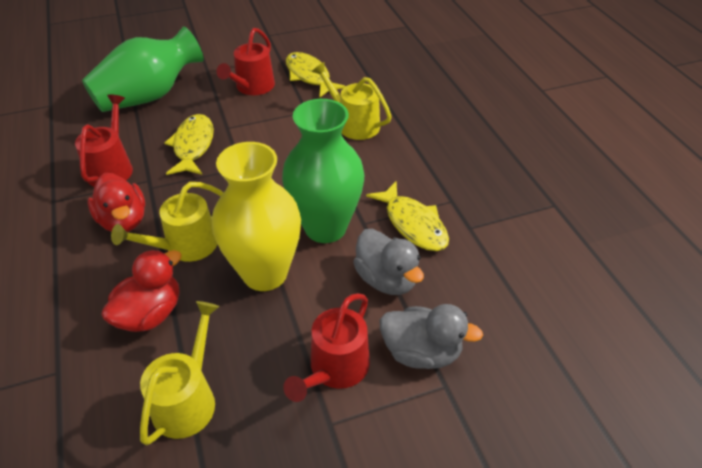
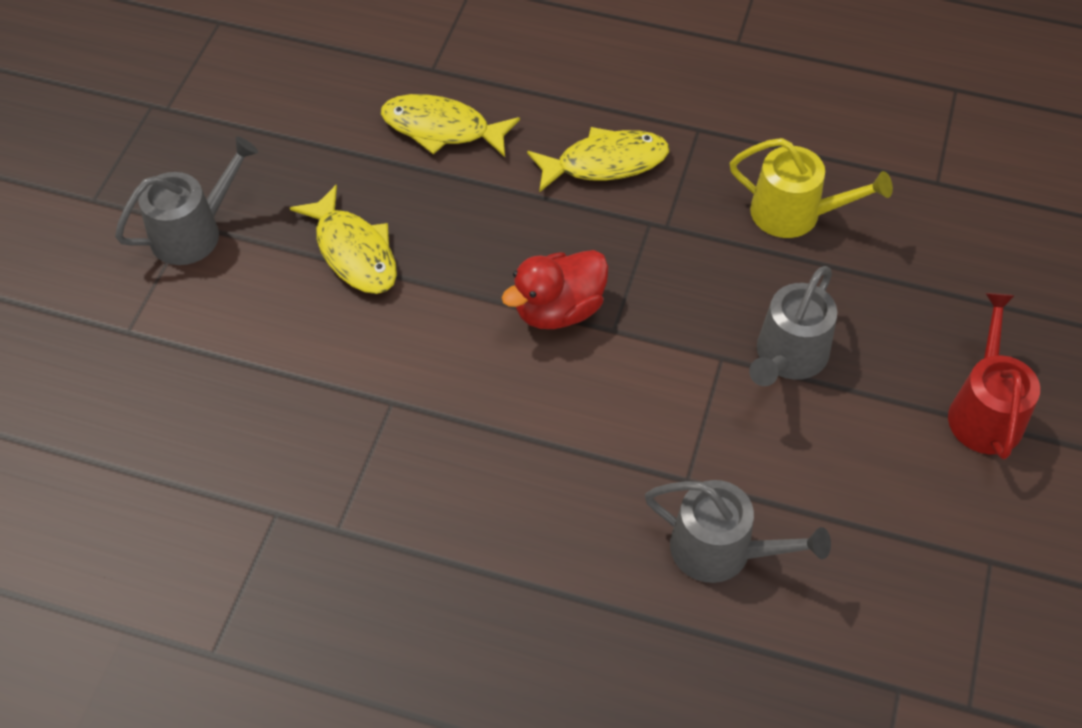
green vase: 2 -> 0
grey duck: 2 -> 0
grey watering can: 0 -> 3
red duck: 2 -> 1
red watering can: 3 -> 1
yellow vase: 1 -> 0
yellow watering can: 3 -> 1

